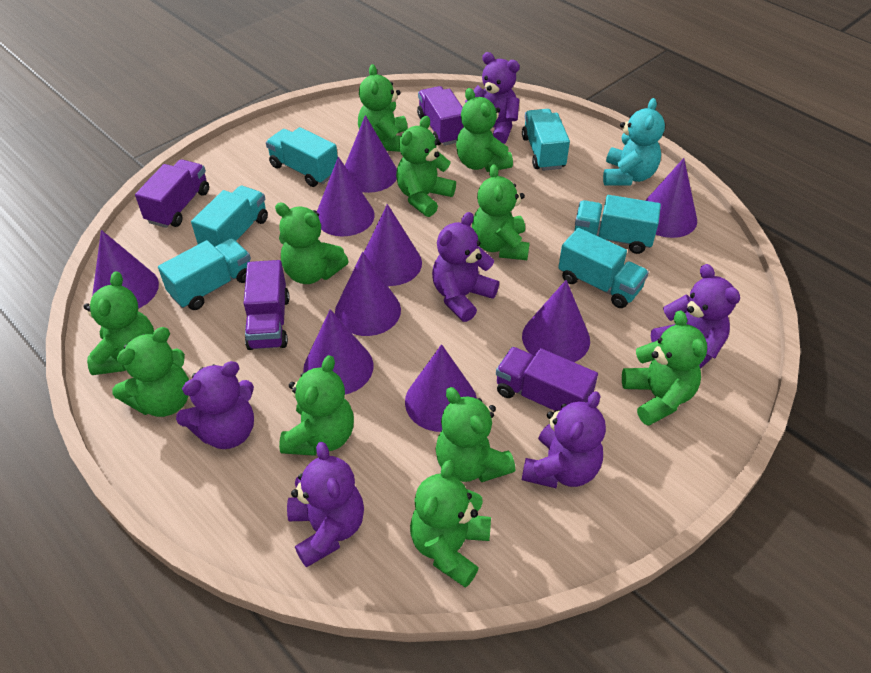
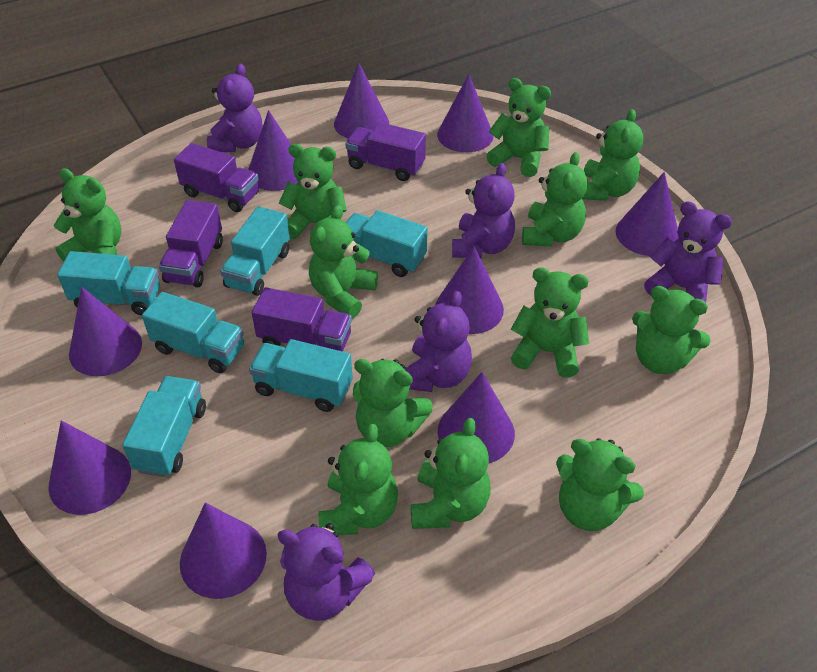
green teddy bear: 11 -> 12
purple teddy bear: 6 -> 5
turquoise teddy bear: 1 -> 0

